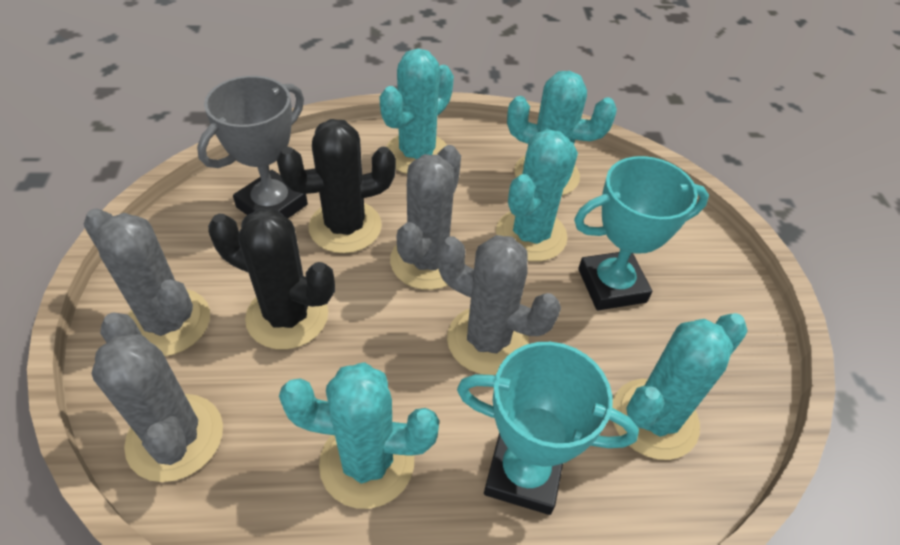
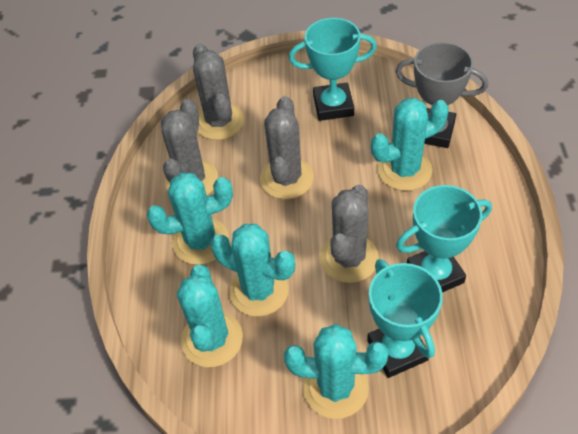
black cactus: 2 -> 0
turquoise trophy: 2 -> 3

